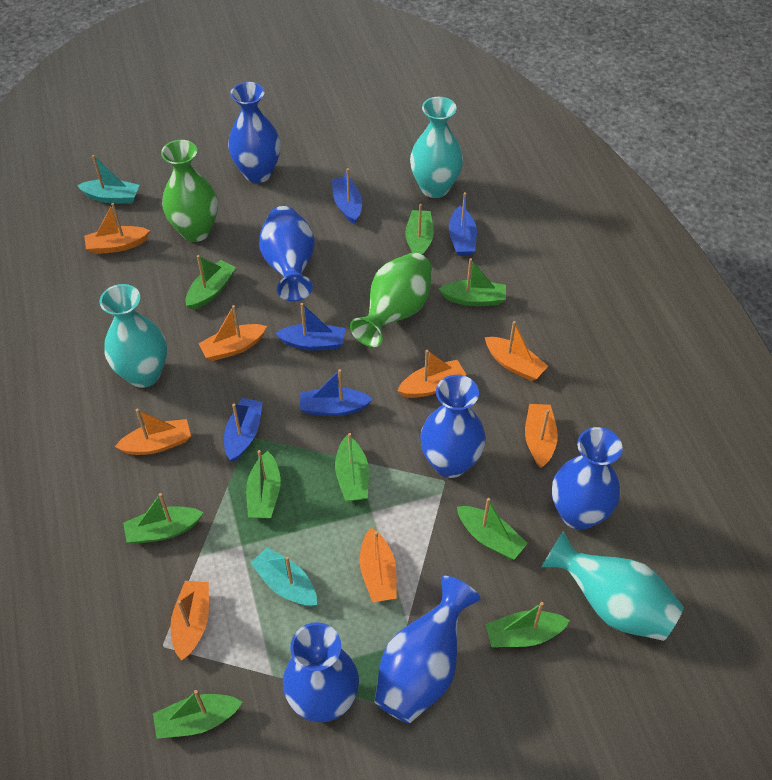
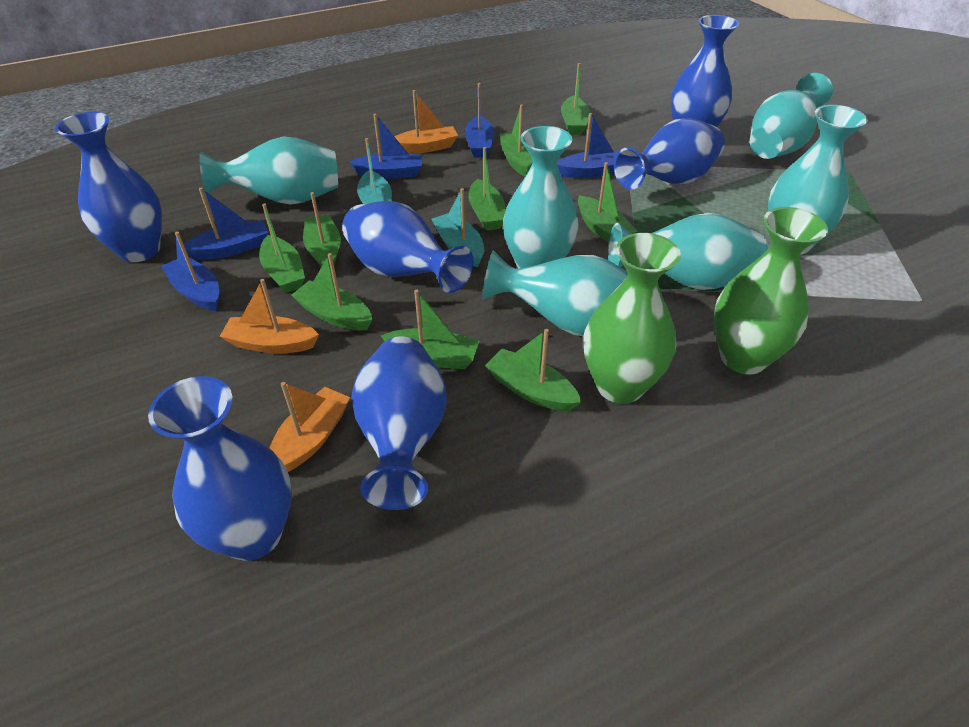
orange boat: 8 -> 3
turquoise vase: 3 -> 6

